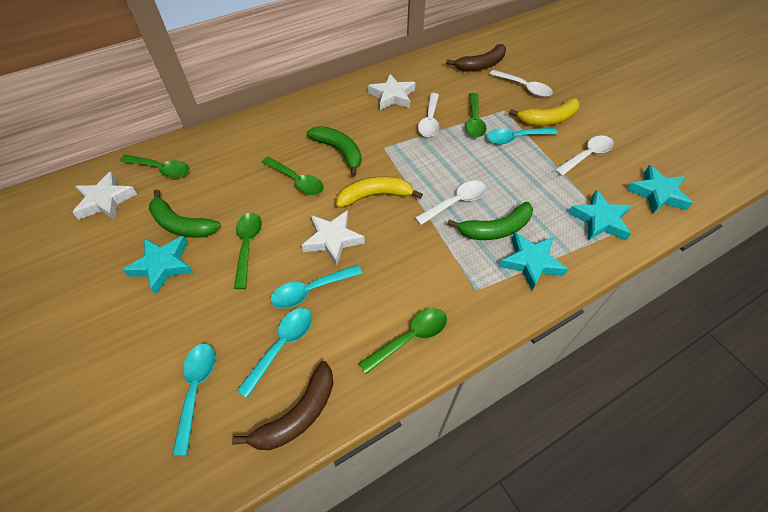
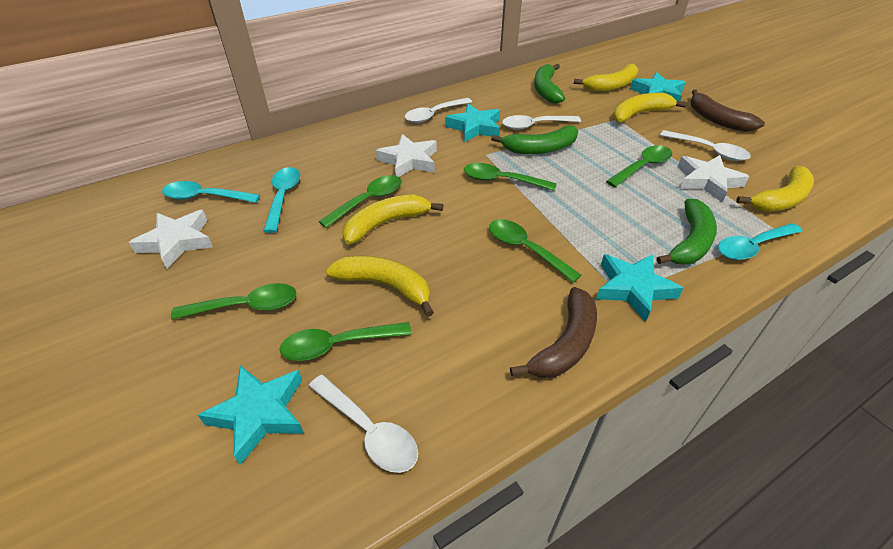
green spoon: 5 -> 6
turquoise spoon: 4 -> 3
yellow banana: 2 -> 5

